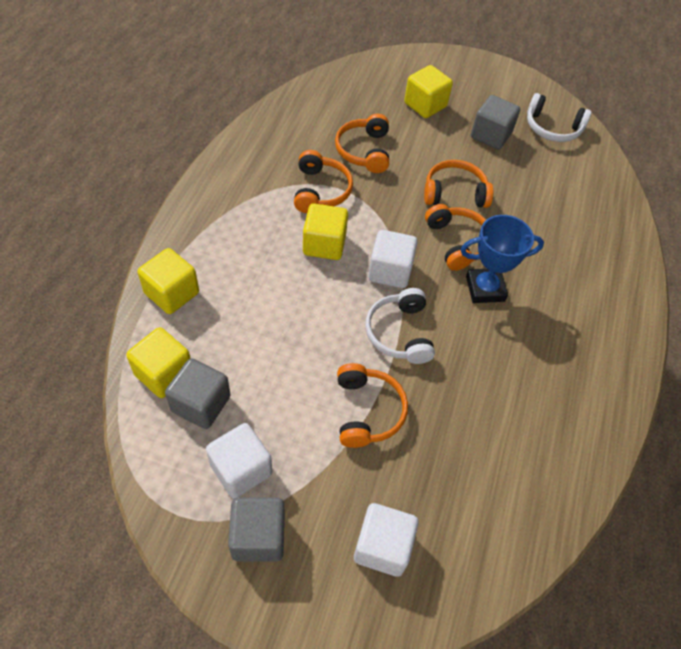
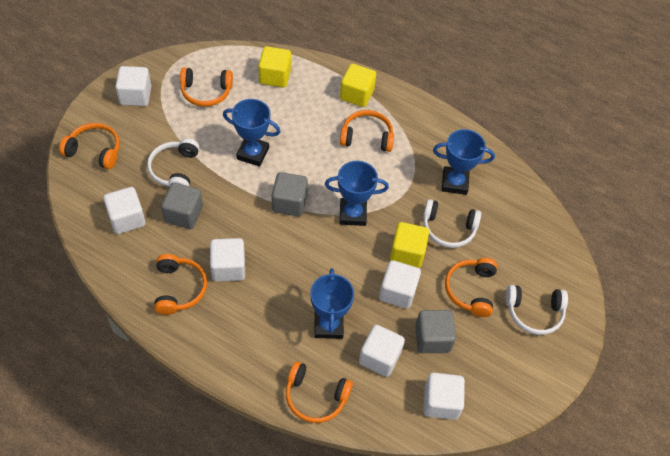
blue trophy: 1 -> 4
orange headphones: 5 -> 6
white cube: 3 -> 6
white headphones: 2 -> 3
yellow cube: 4 -> 3

